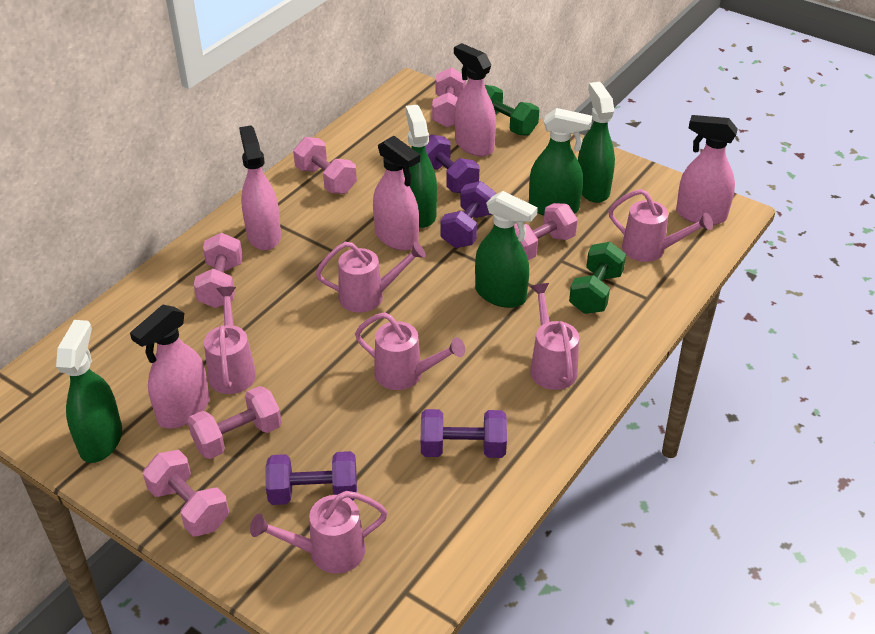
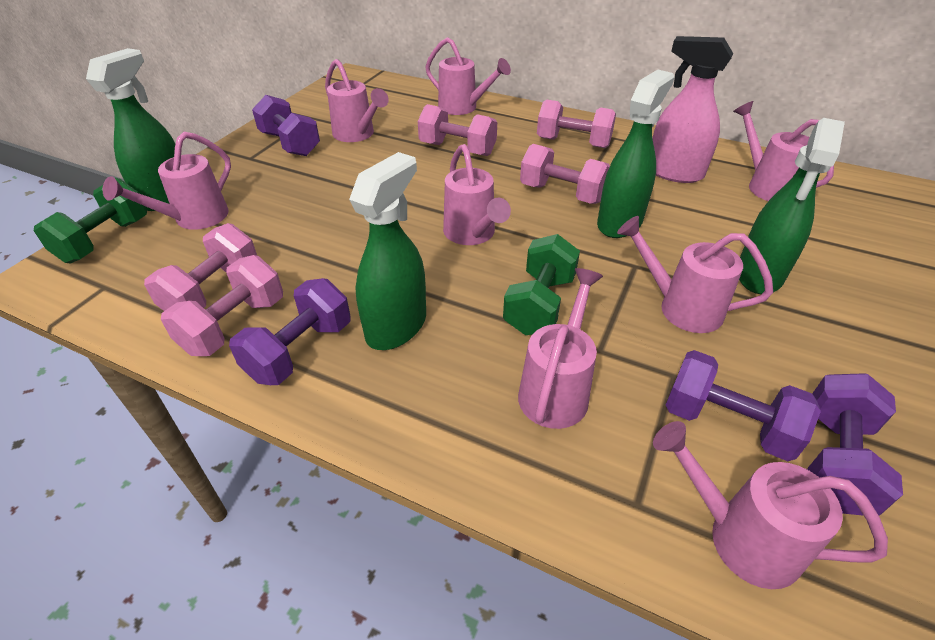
green spray bottle: 5 -> 4
pink dumbbell: 6 -> 5
pink spray bottle: 5 -> 1
pink watering can: 6 -> 8

